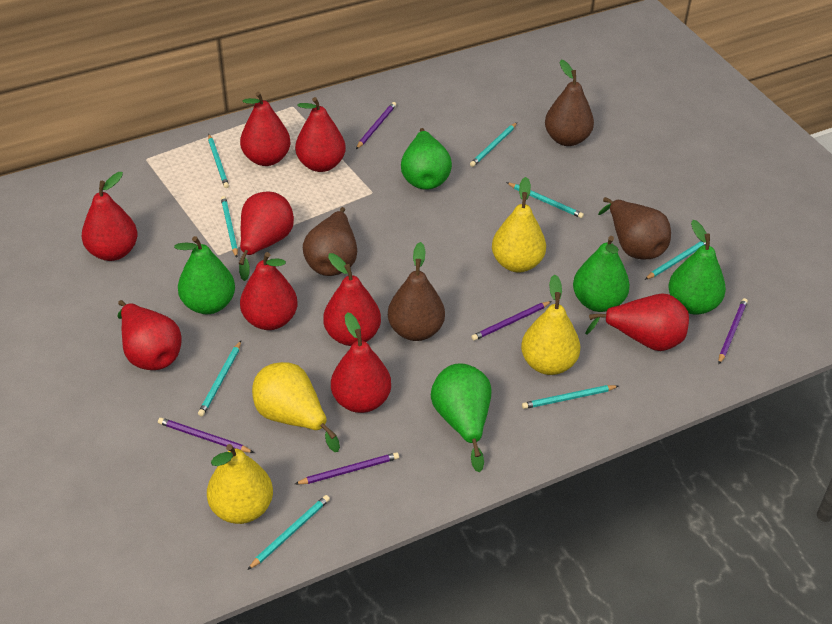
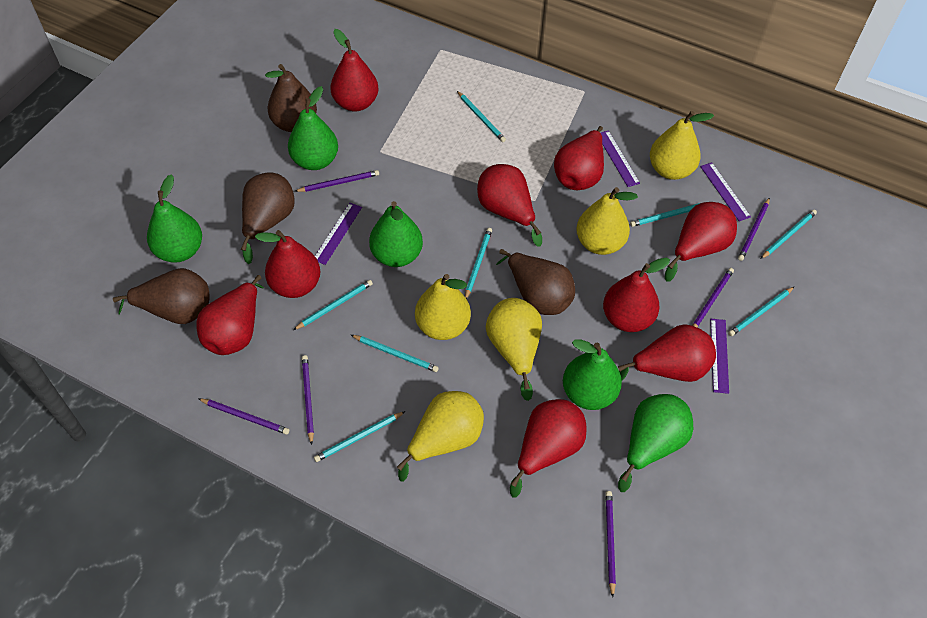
purple pencil: 5 -> 6
purple ruler: 0 -> 4
yellow pear: 4 -> 5

